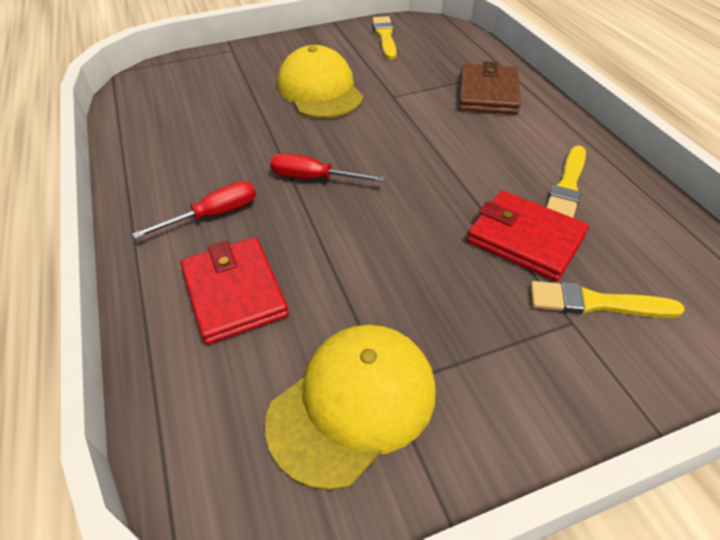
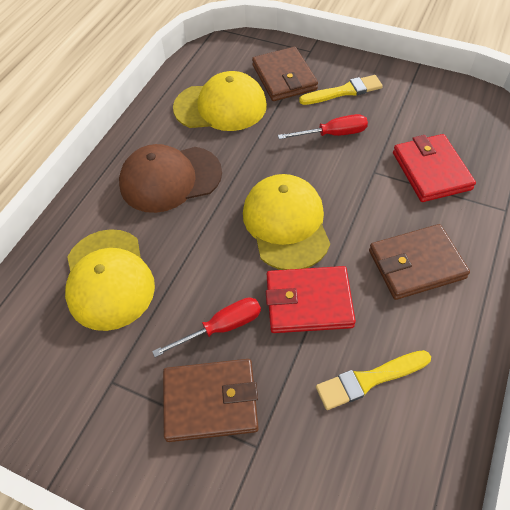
brown cap: 0 -> 1
brown wallet: 1 -> 3
yellow brush: 3 -> 2
yellow cap: 2 -> 3

